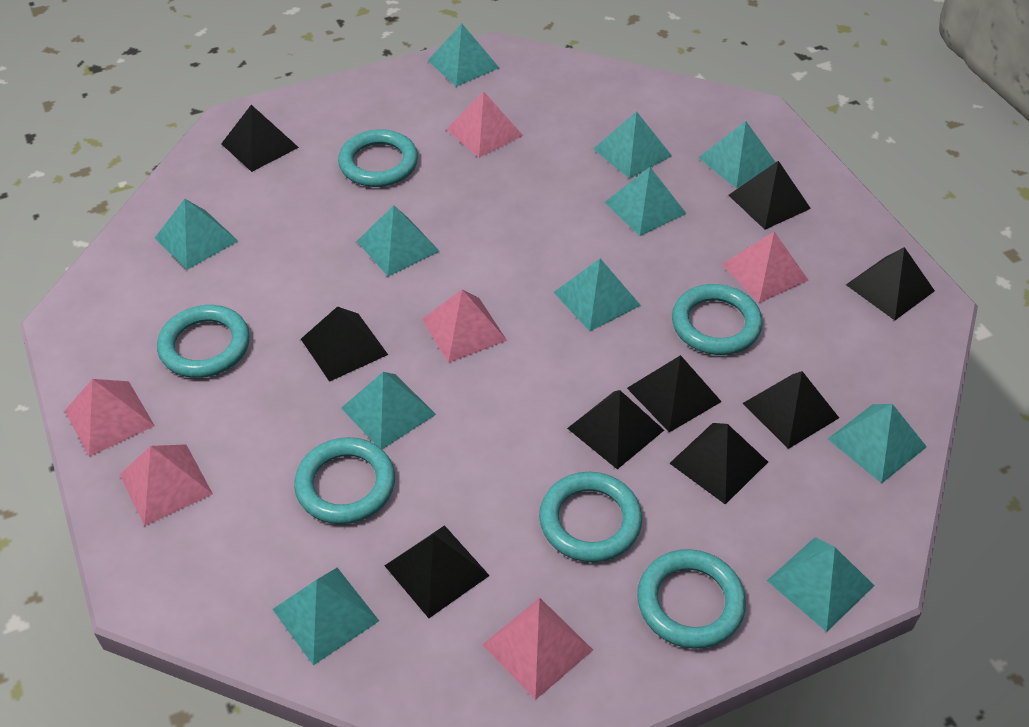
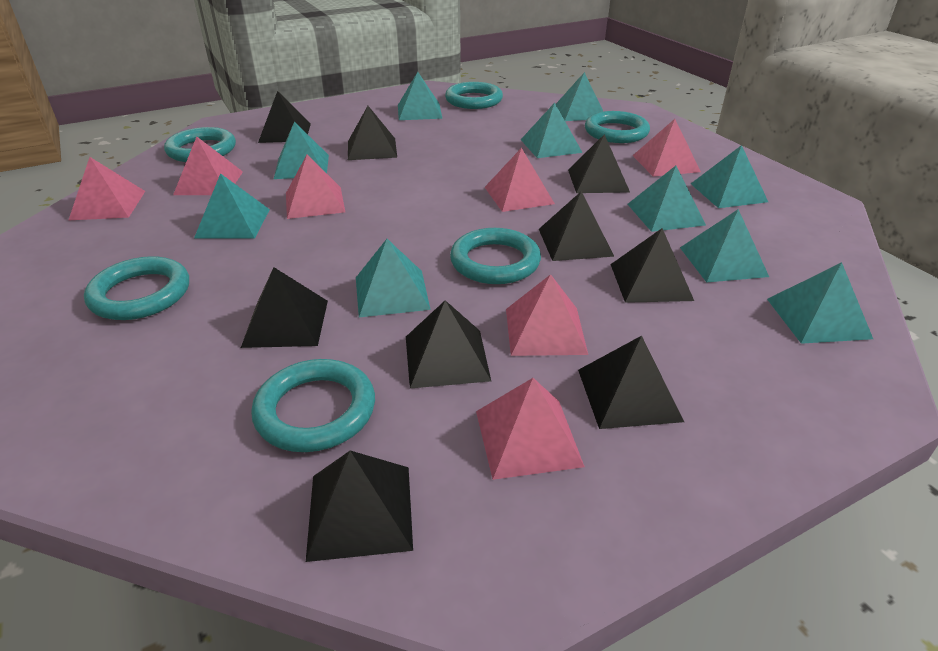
pink pyramid: 6 -> 7
turquoise pyramid: 11 -> 10

